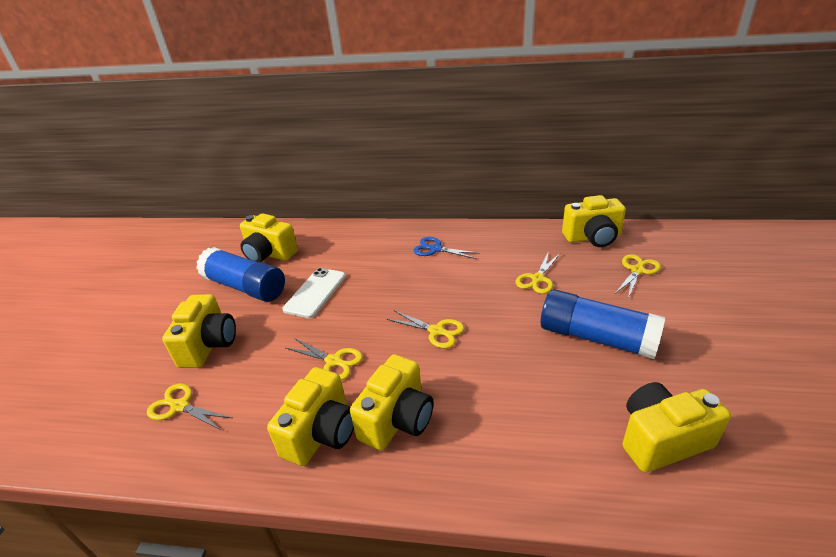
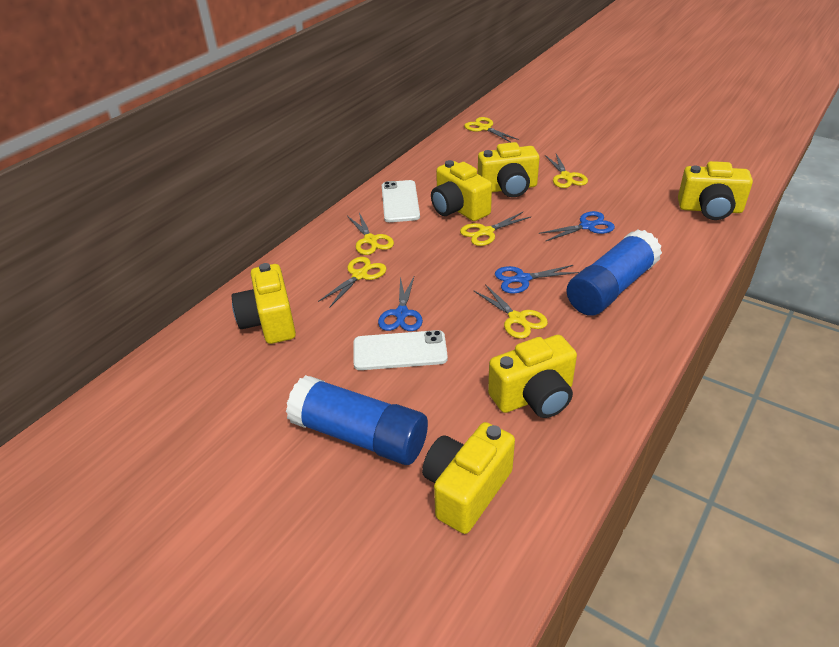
blue scissors: 1 -> 3
white phone: 1 -> 2
yellow scissors: 5 -> 6

